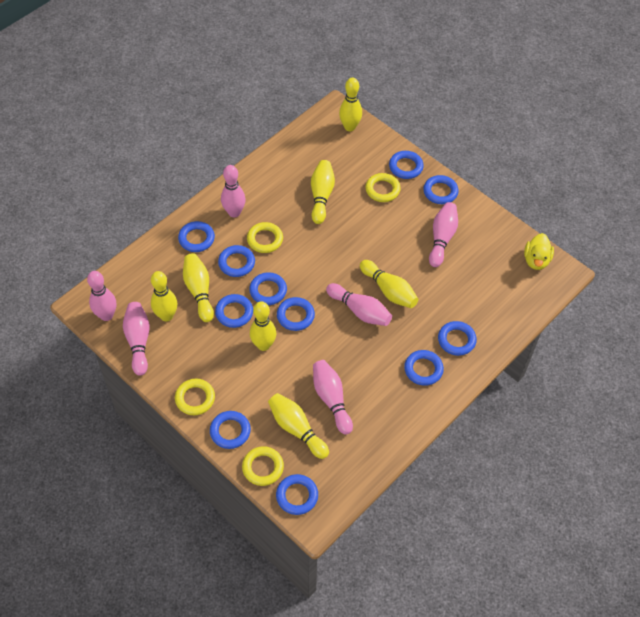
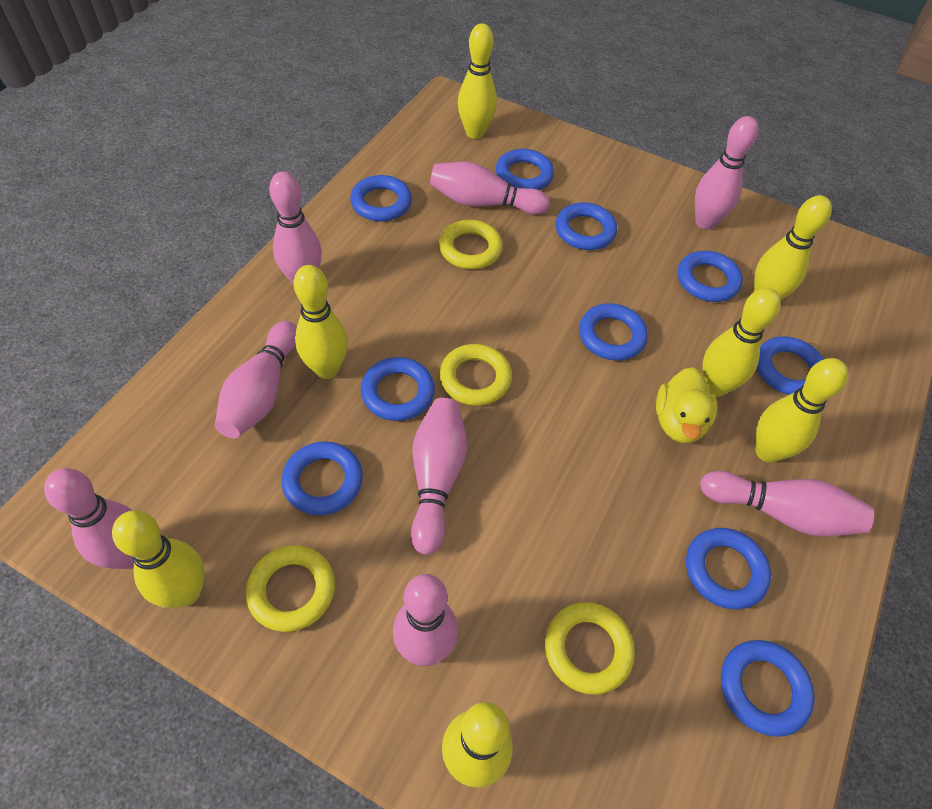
blue ring: 11 -> 10
pink bowling pin: 6 -> 8

